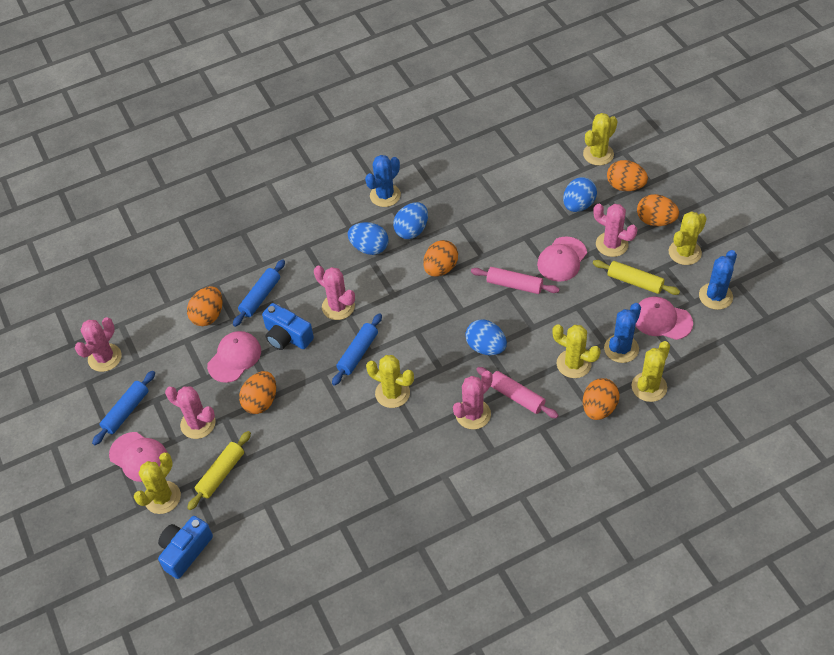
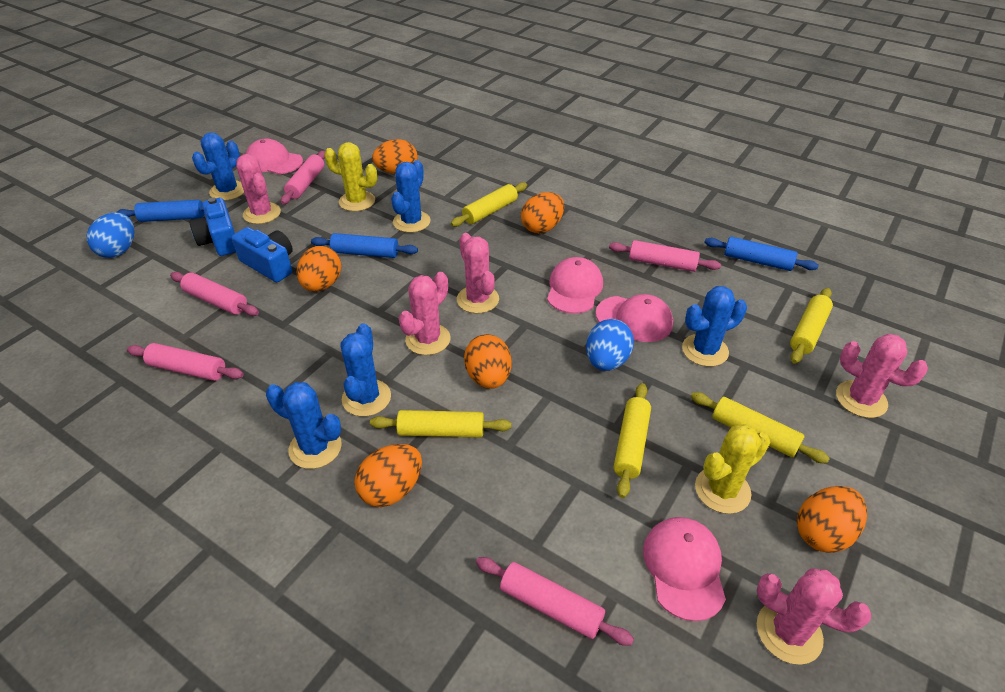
blue cactus: 3 -> 5
blue egg: 4 -> 2
pink rolling pin: 2 -> 5
yellow cactus: 6 -> 2
yellow rolling pin: 2 -> 5

